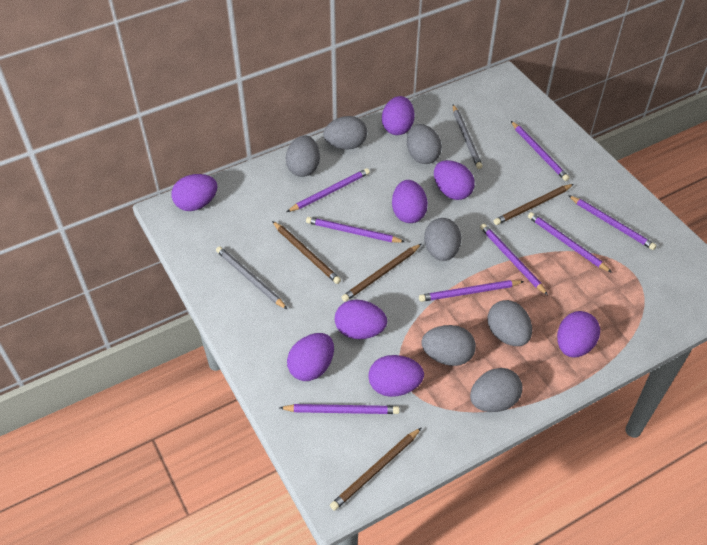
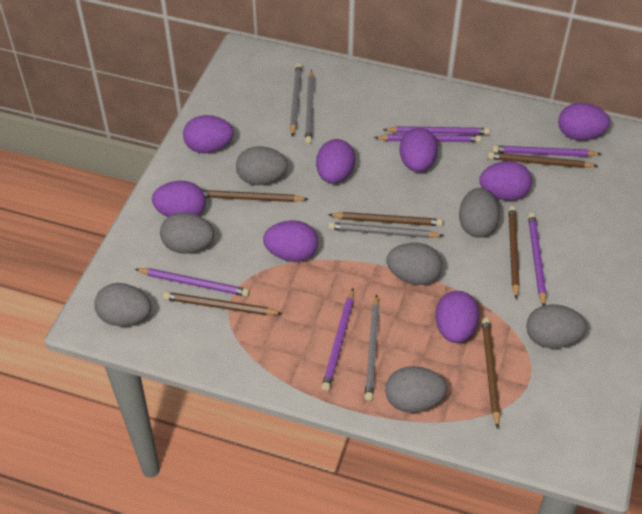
brown pencil: 4 -> 6
grey pencil: 2 -> 4
purple pencil: 8 -> 6

